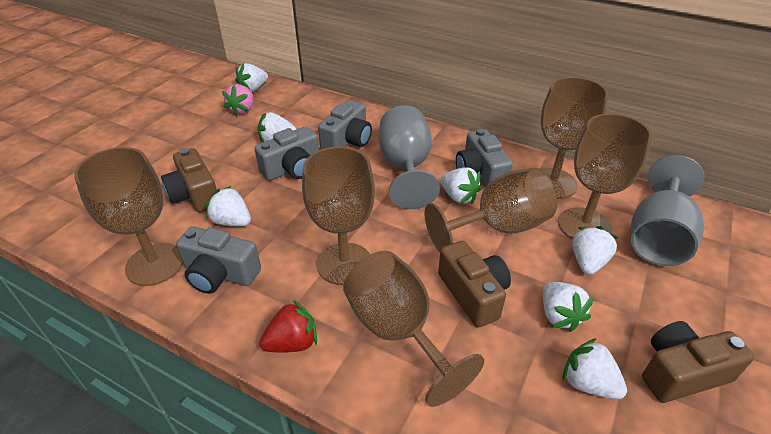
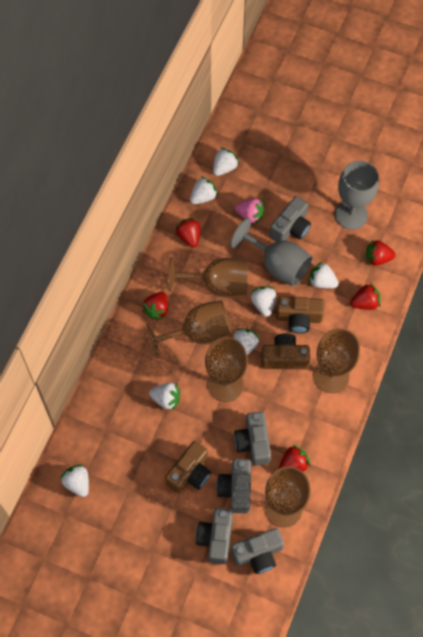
brown goblet: 6 -> 5
grey camera: 4 -> 5
red strawberry: 1 -> 5

